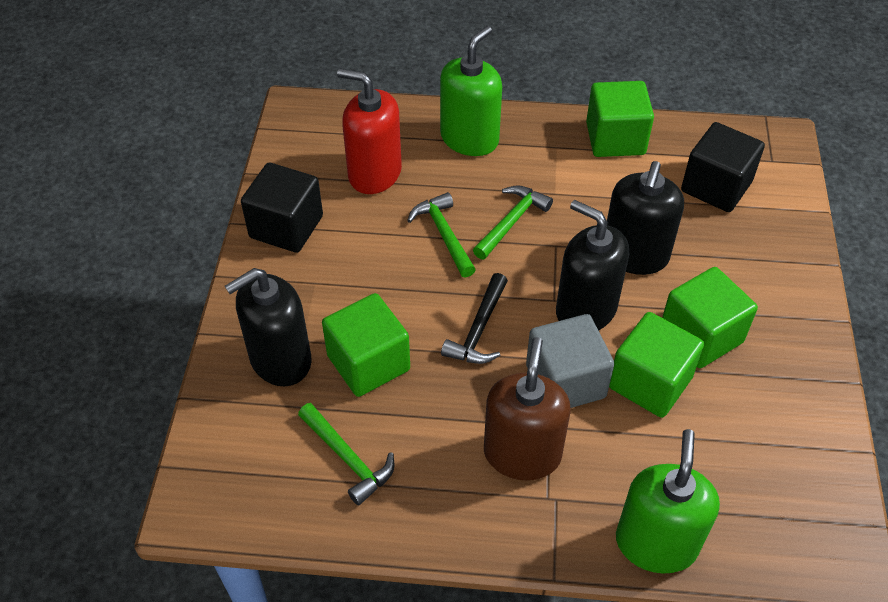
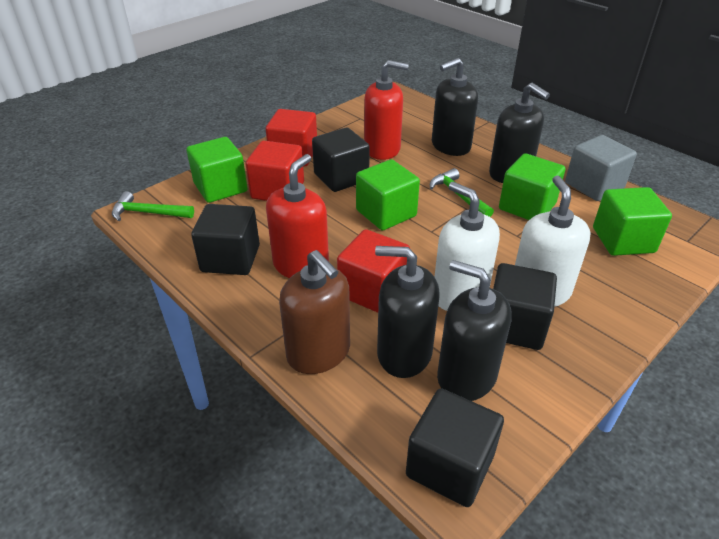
black cube: 2 -> 4
black hammer: 1 -> 0
black soap dispenser: 3 -> 4
green hammer: 3 -> 2
green soap dispenser: 2 -> 0
red cube: 0 -> 3
red soap dispenser: 1 -> 2
white soap dispenser: 0 -> 2

